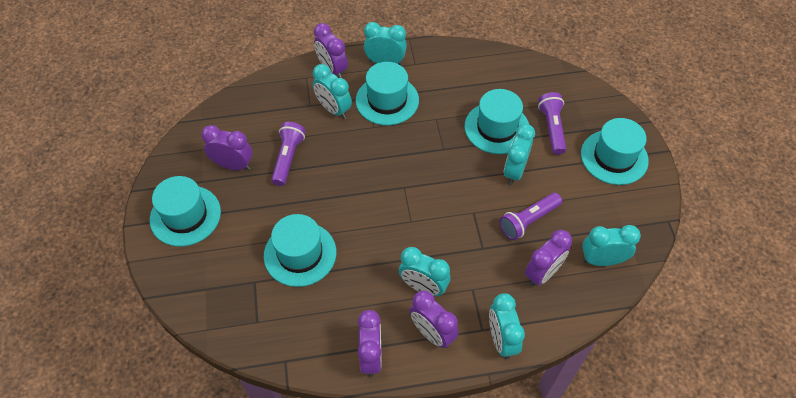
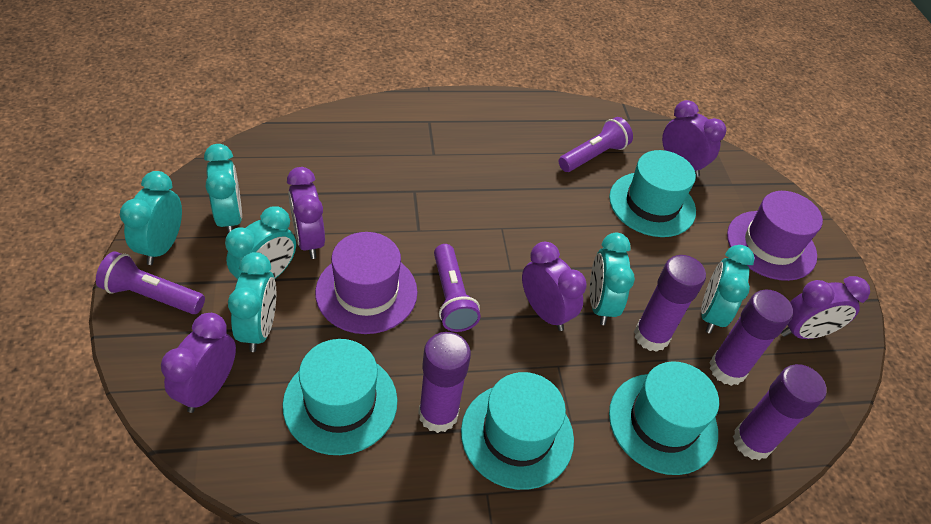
purple glue stick: 0 -> 4
purple hat: 0 -> 2
turquoise hat: 5 -> 4

